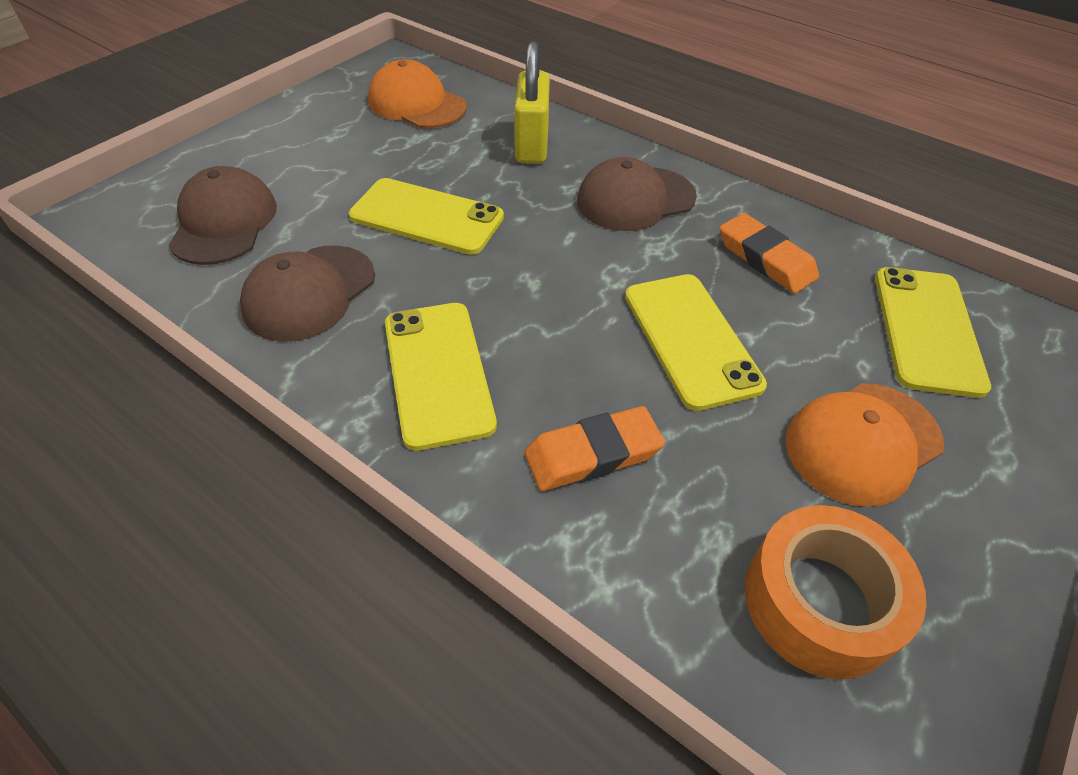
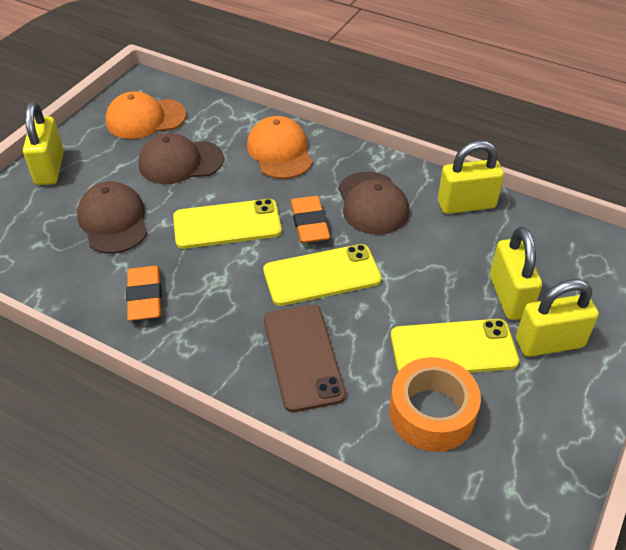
brown phone: 0 -> 1
yellow padlock: 1 -> 4
yellow phone: 4 -> 3

